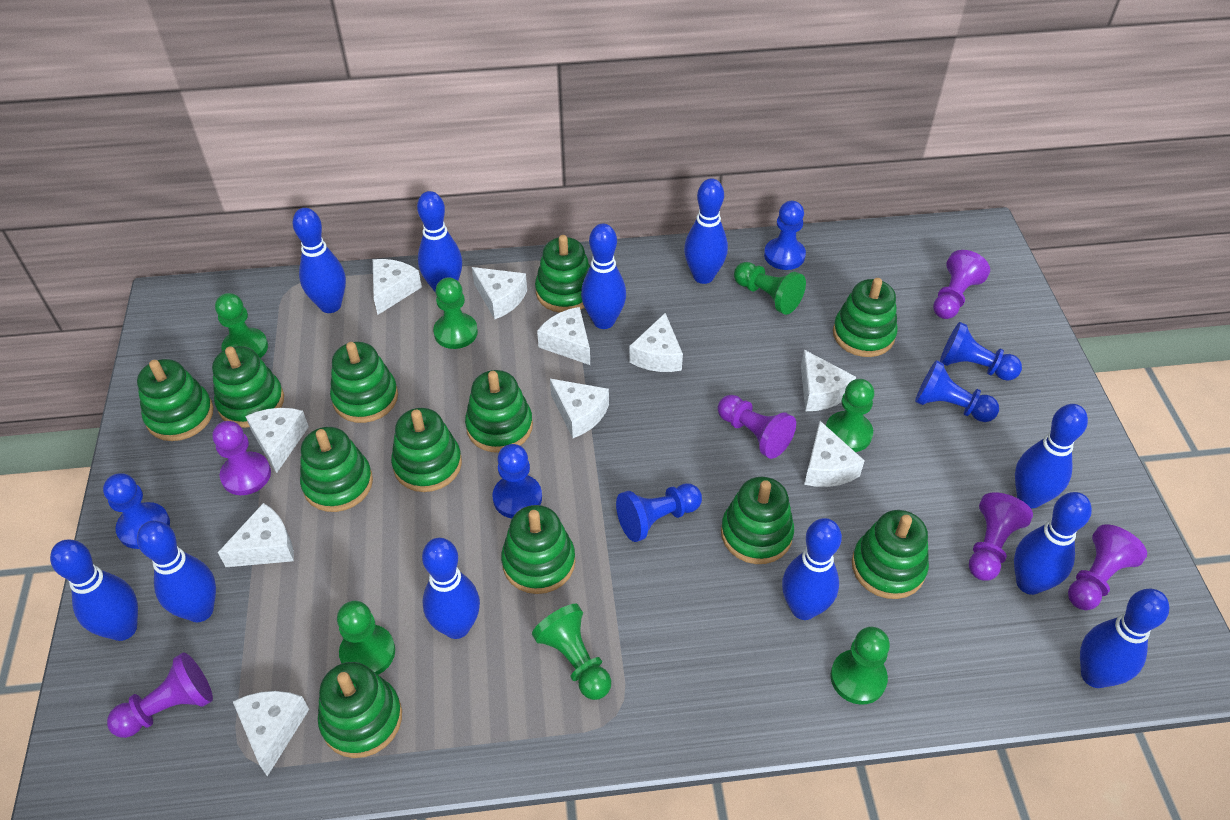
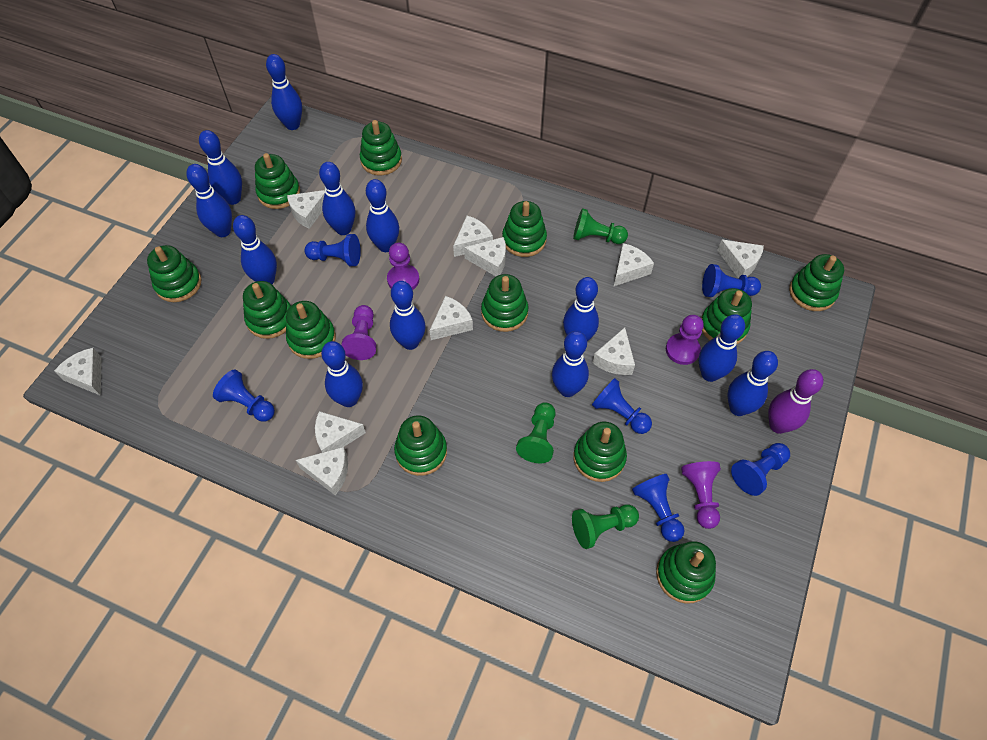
blue bowling pin: 11 -> 12
green pawn: 7 -> 3
purple bowling pin: 0 -> 1
purple pawn: 6 -> 4

